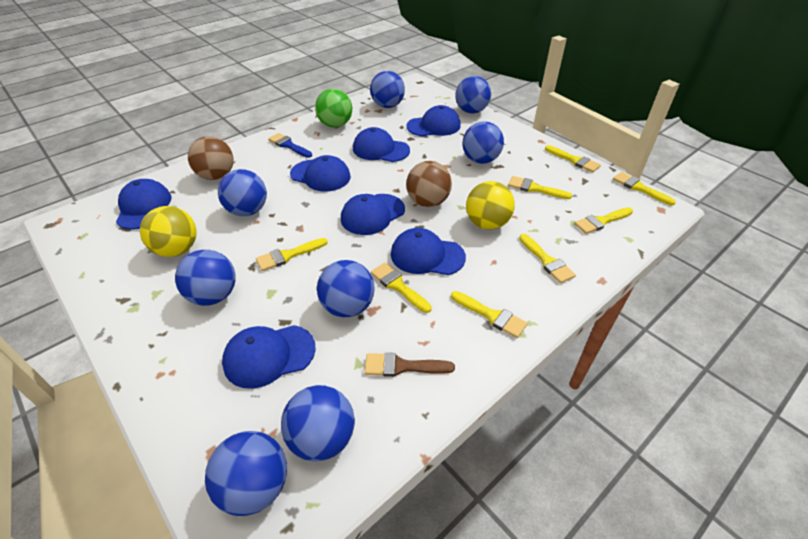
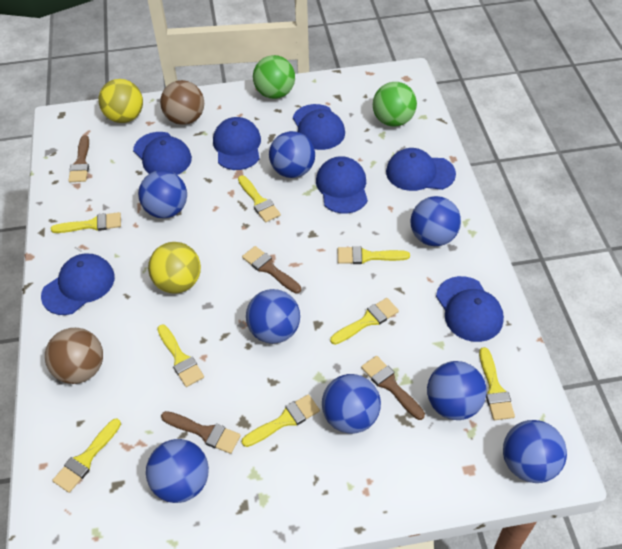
blue brush: 1 -> 0
brown brush: 1 -> 4
green ball: 1 -> 2

